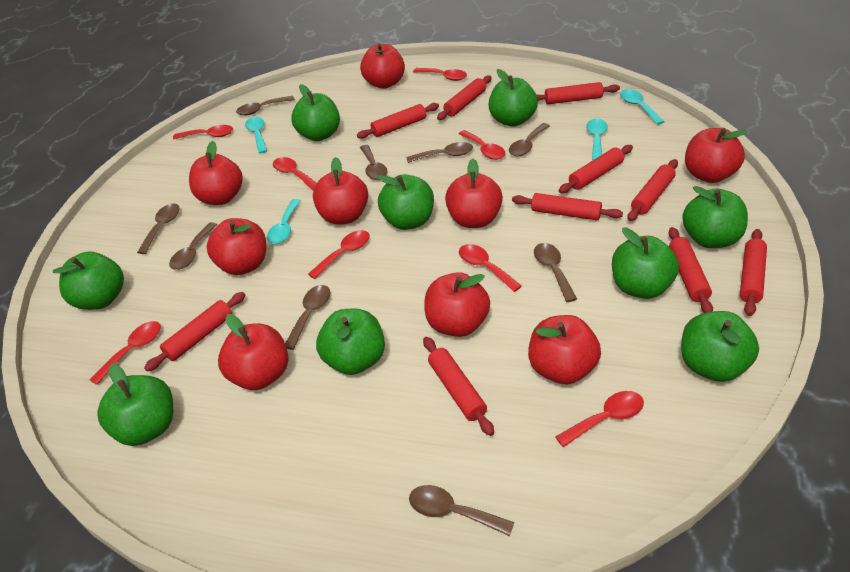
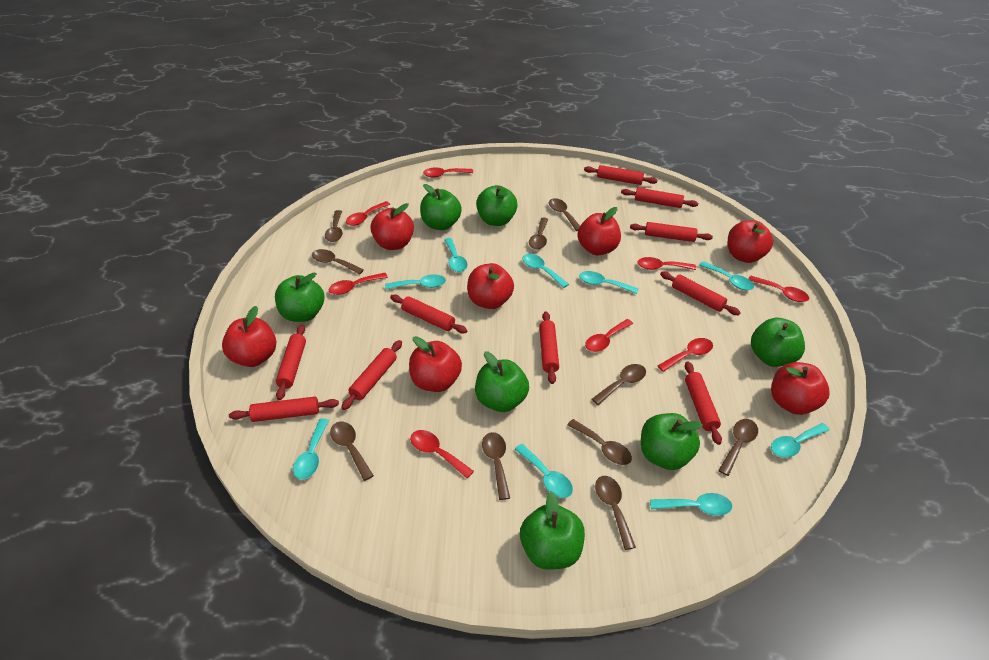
brown spoon: 9 -> 10
green apple: 9 -> 7
red apple: 9 -> 7
turquoise spoon: 4 -> 9

